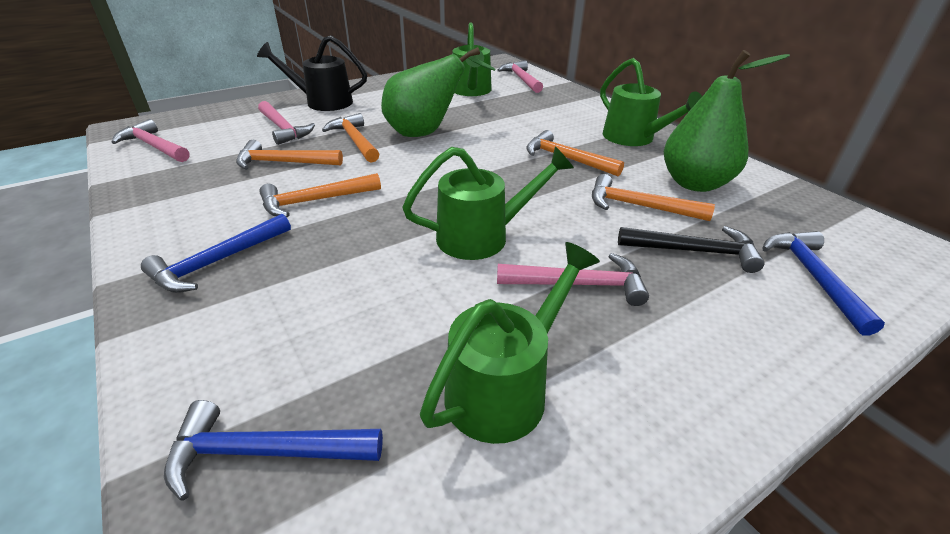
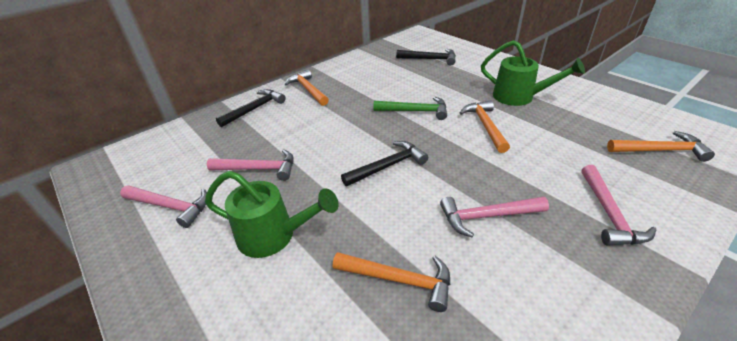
black hammer: 1 -> 3
black watering can: 1 -> 0
blue hammer: 3 -> 0
green hammer: 0 -> 1
green pear: 2 -> 0
green watering can: 4 -> 2
orange hammer: 5 -> 4

